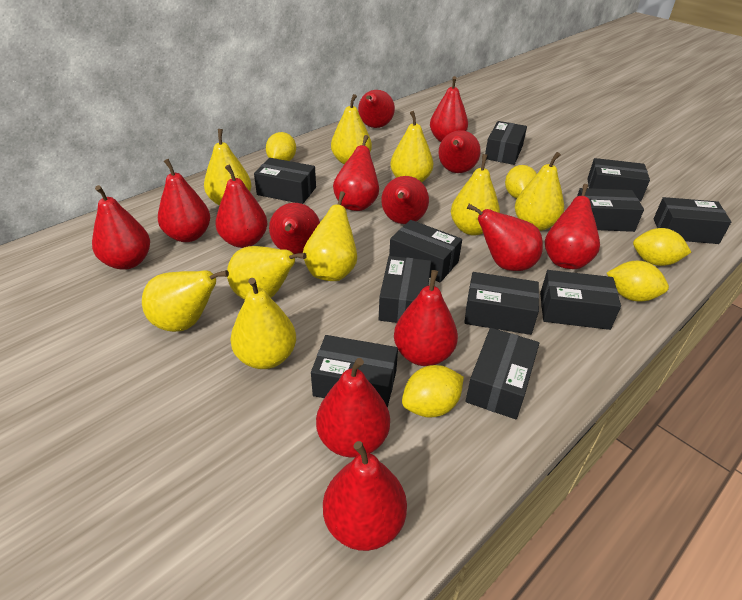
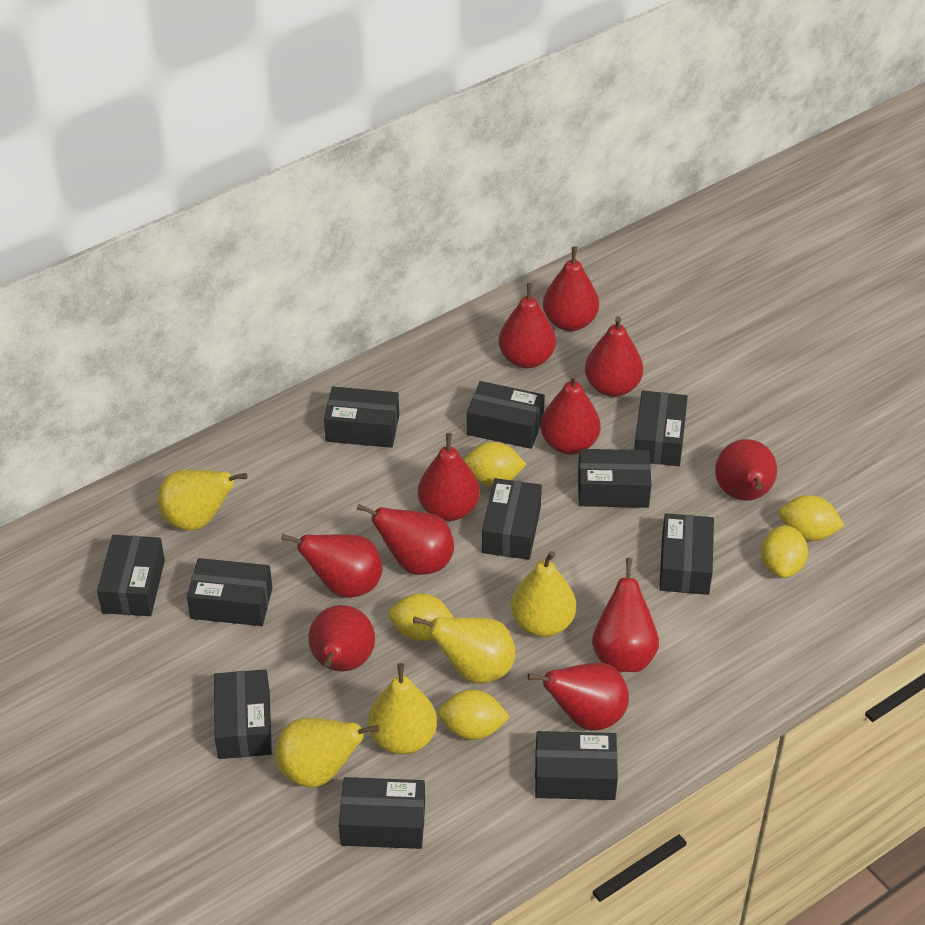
red pear: 14 -> 11
yellow pear: 9 -> 5

